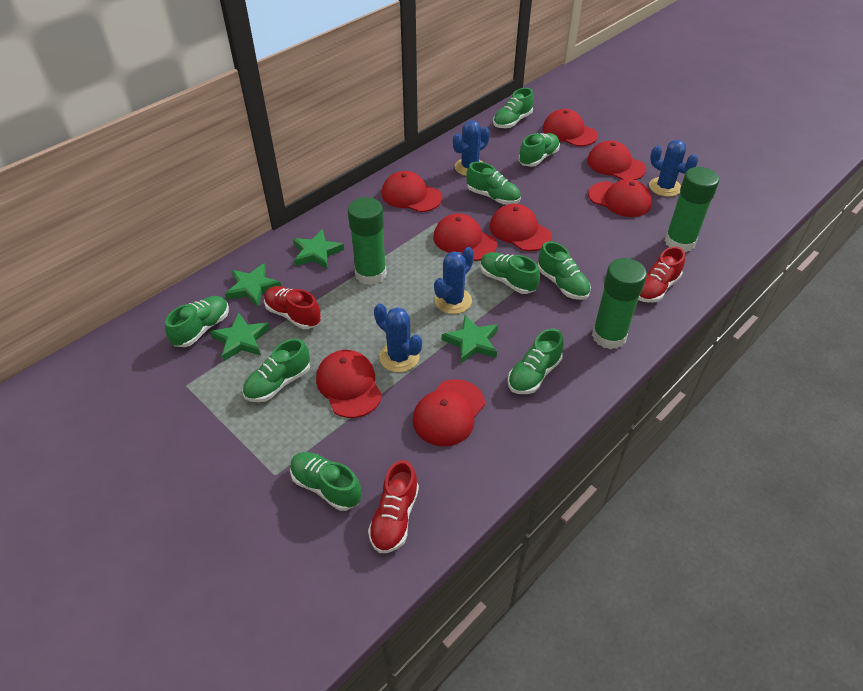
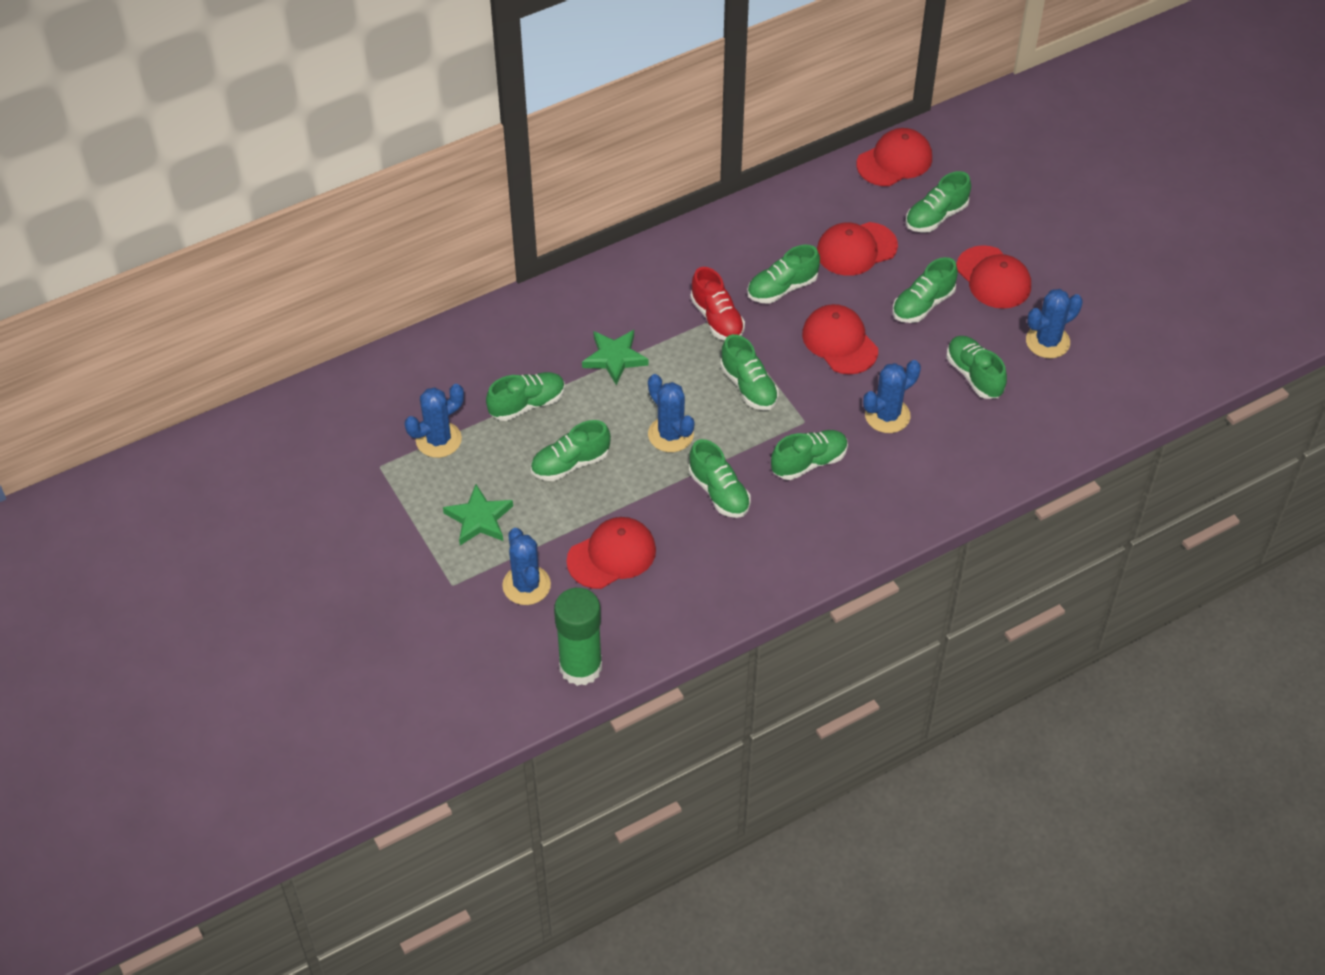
blue cactus: 4 -> 5
green glue stick: 3 -> 1
green star: 4 -> 2
red cap: 8 -> 5
red shoe: 3 -> 1

